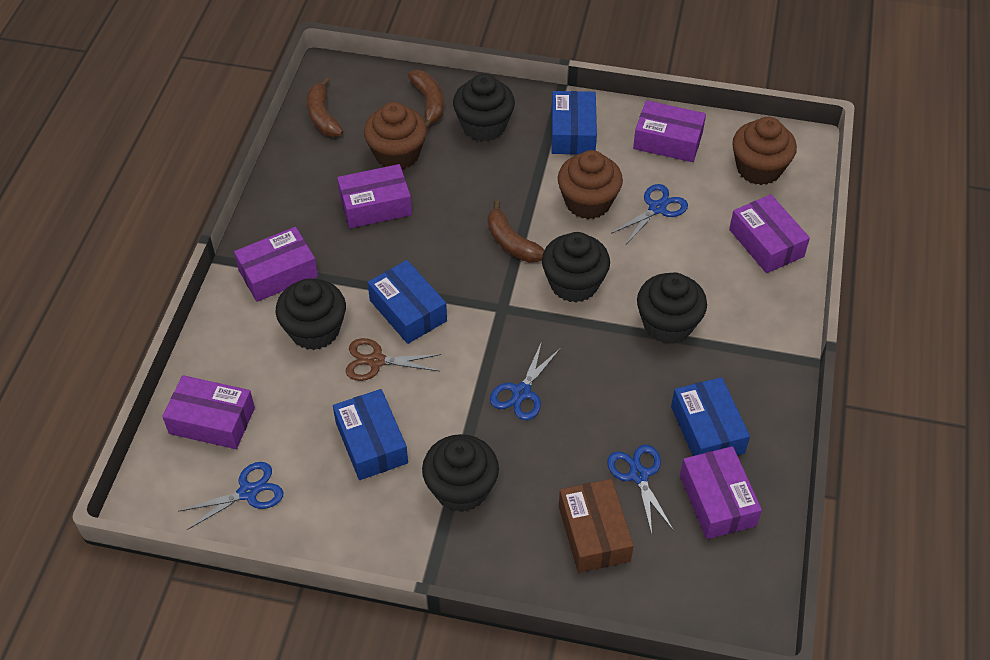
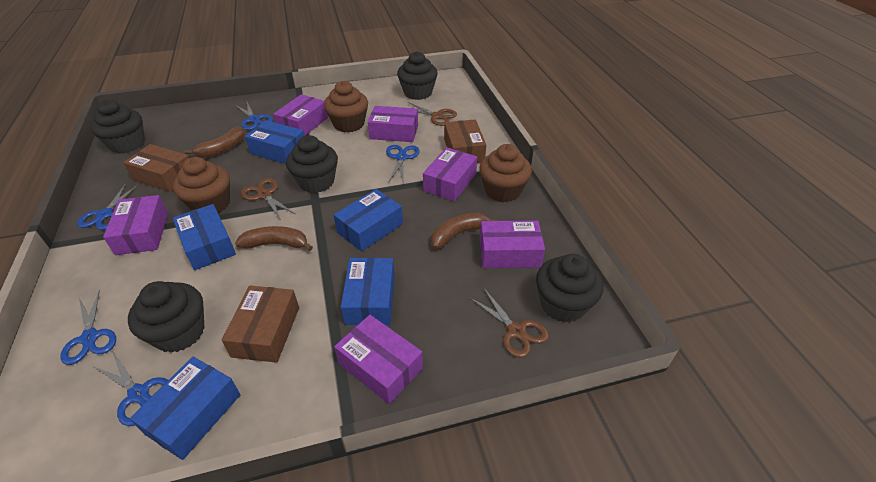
blue box: 4 -> 5
blue scissors: 4 -> 5
brown box: 1 -> 3
brown scissors: 1 -> 3

